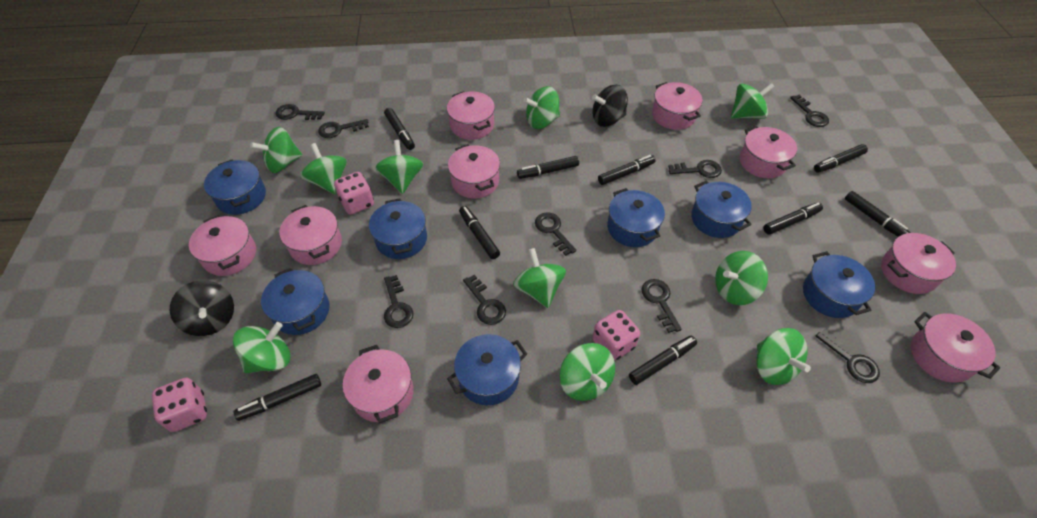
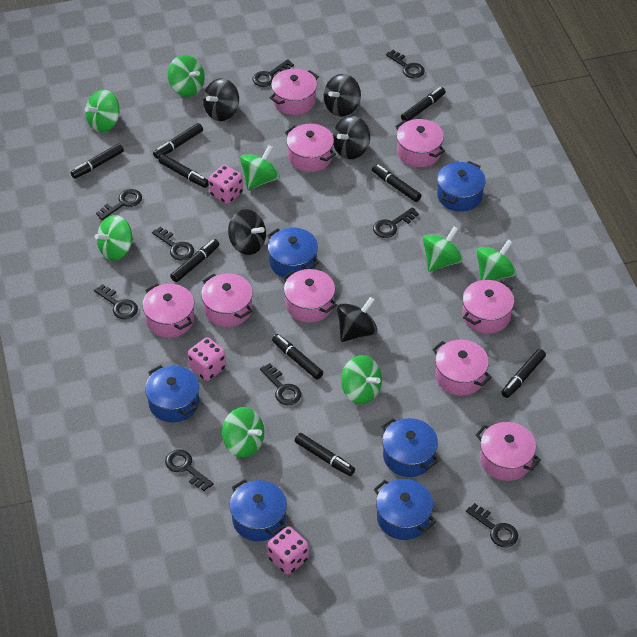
black spinning top: 2 -> 5
blue pot: 7 -> 6
green spinning top: 10 -> 8

